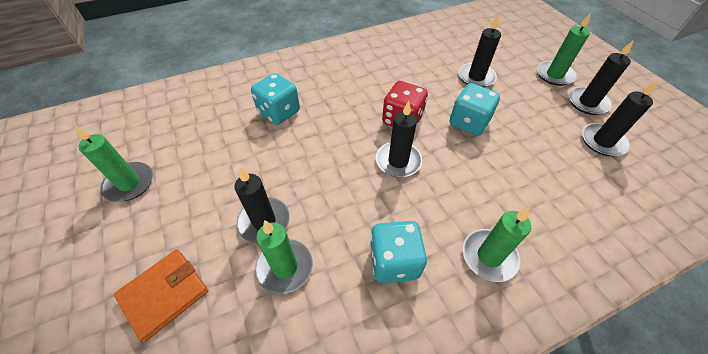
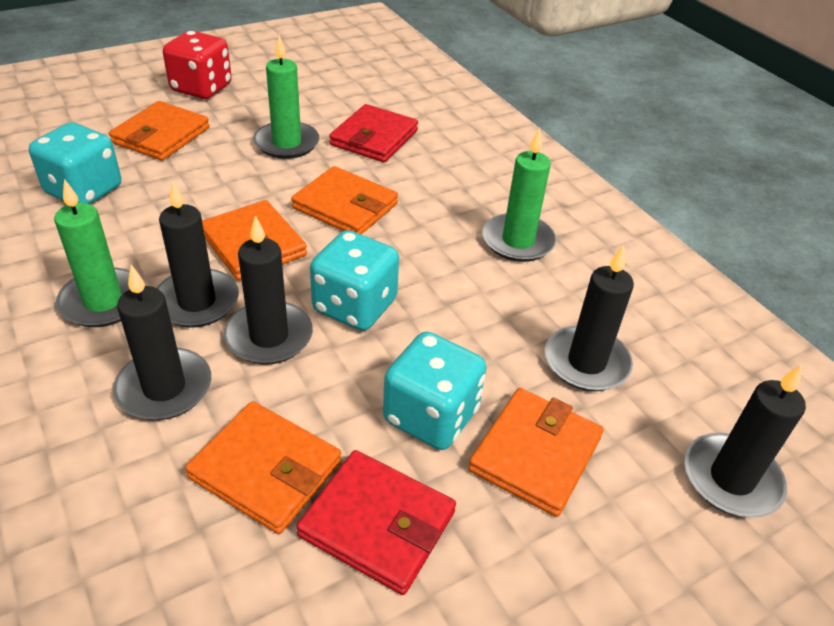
green candle: 4 -> 3
orange wallet: 1 -> 5
red wallet: 0 -> 2

